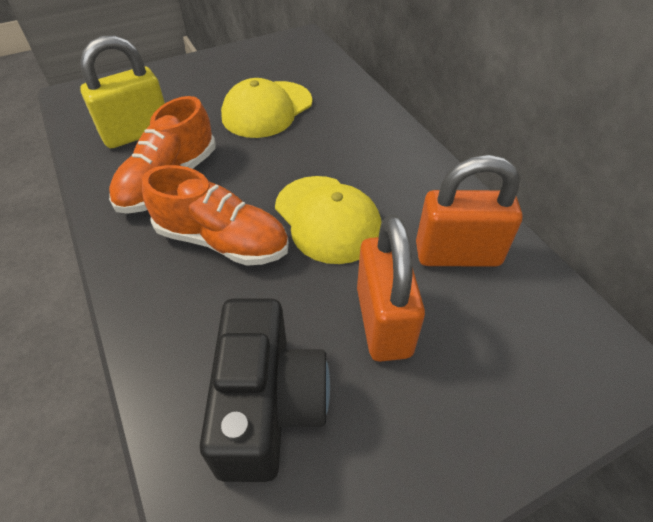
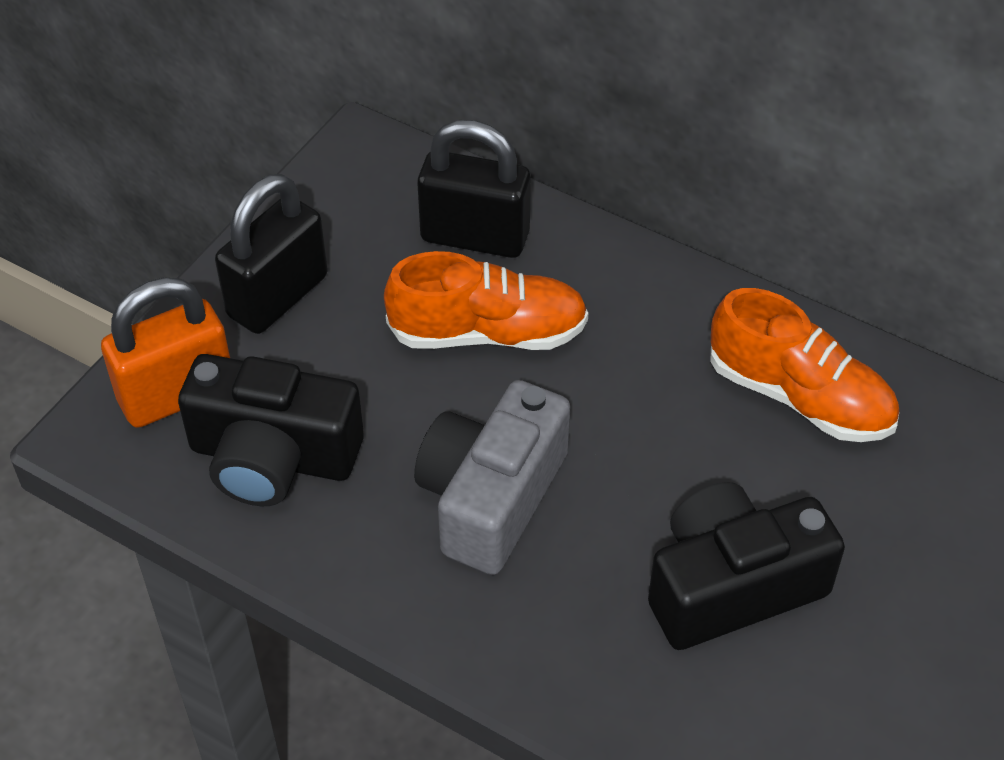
black camera: 1 -> 2
black padlock: 0 -> 2
grey camera: 0 -> 1
orange padlock: 2 -> 1
yellow cap: 2 -> 0
yellow padlock: 1 -> 0

